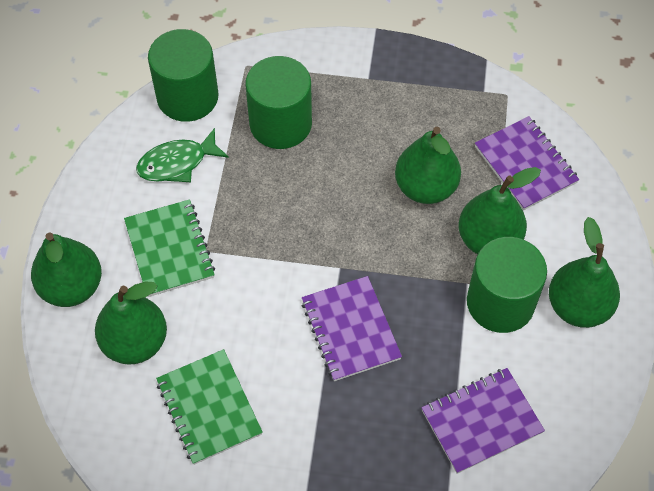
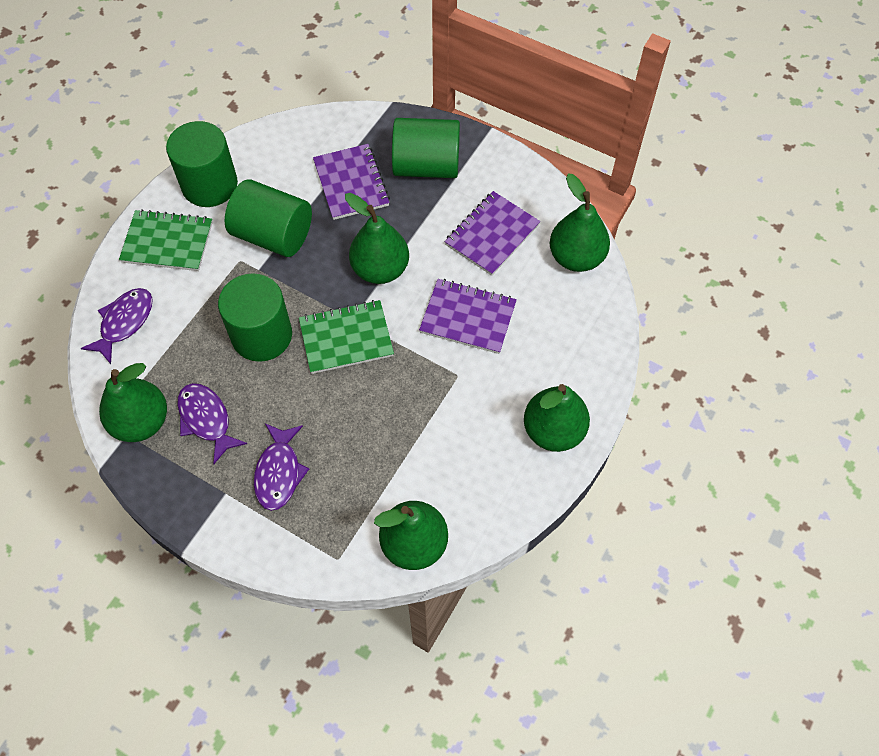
green cylinder: 3 -> 4
green fish: 1 -> 0
purple fish: 0 -> 3

